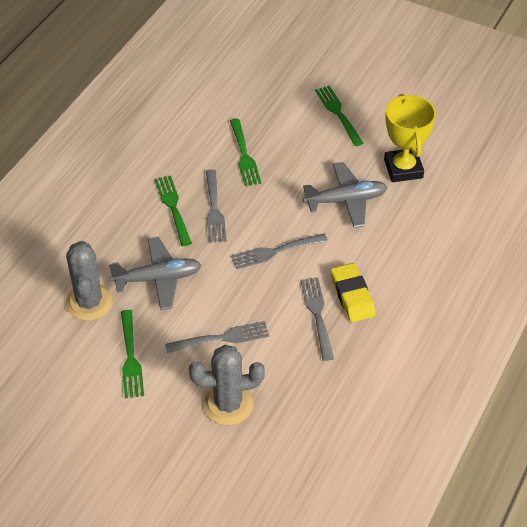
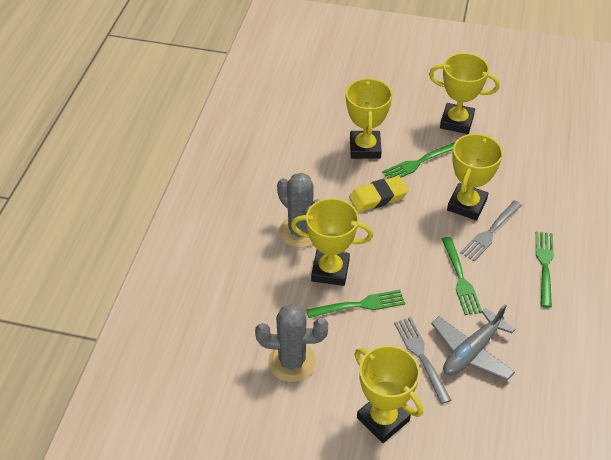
grey fork: 4 -> 2
grey plane: 2 -> 1
yellow trophy: 1 -> 5

